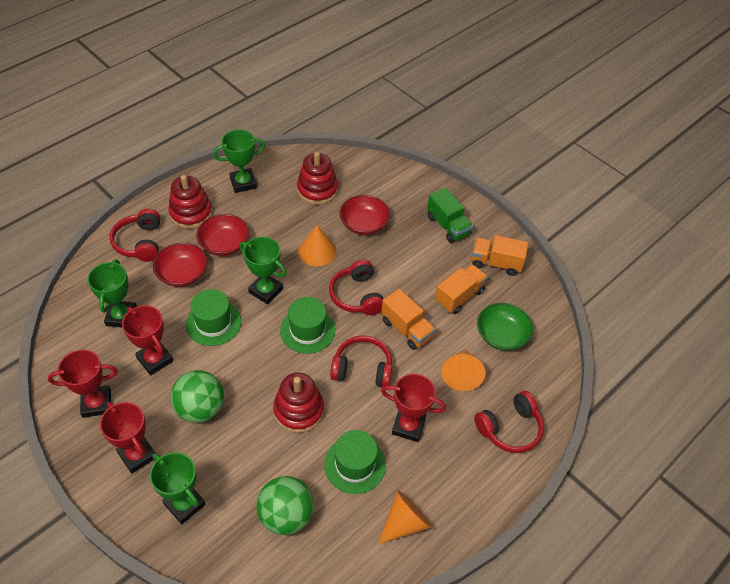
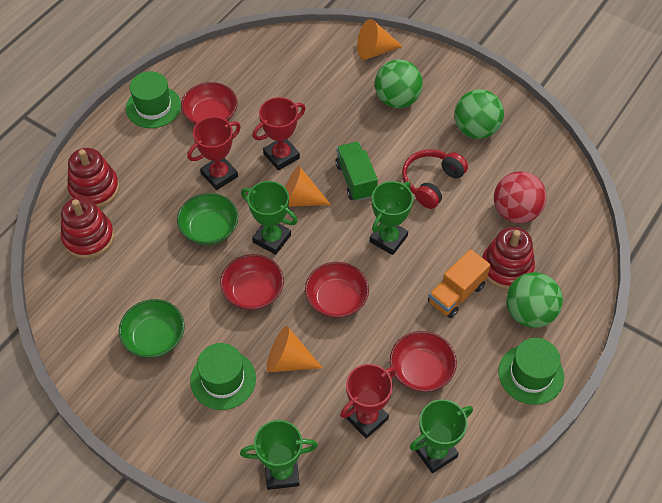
green ball: 2 -> 3
green bowl: 1 -> 2
orange truck: 3 -> 1
red ball: 0 -> 1
red bowl: 3 -> 4
red headphones: 4 -> 1
red trophy: 4 -> 3

